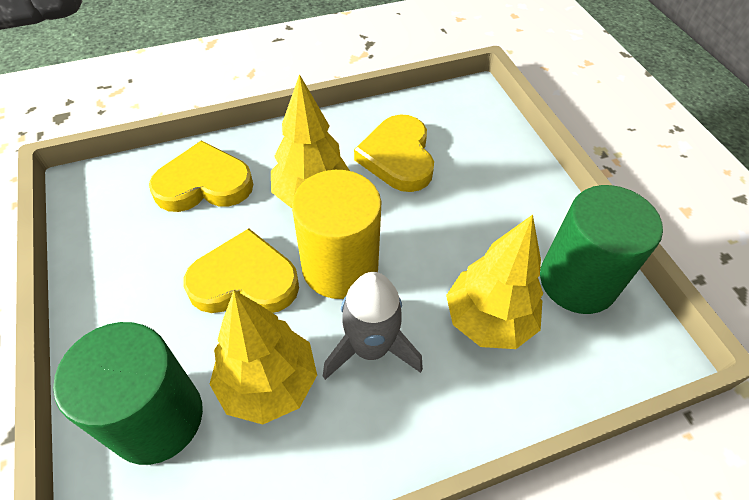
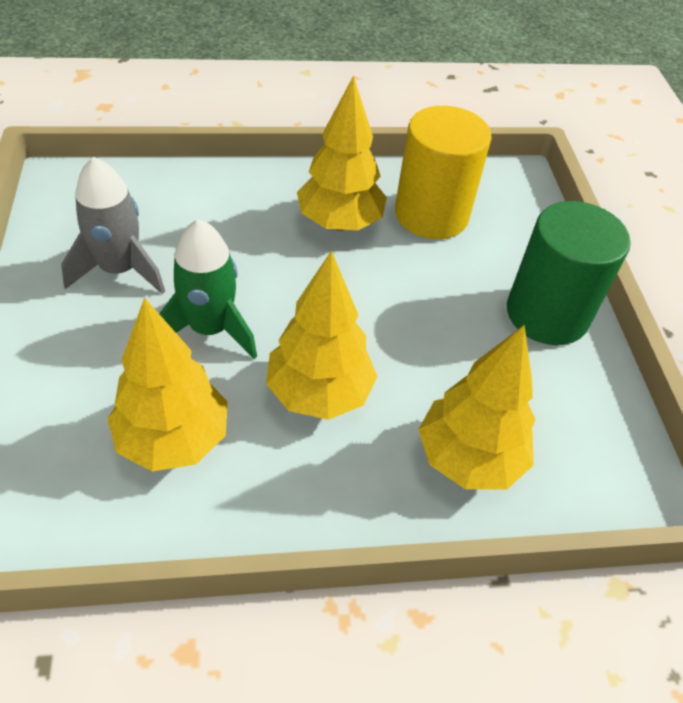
green cylinder: 2 -> 1
green rocket: 0 -> 1
yellow heart: 3 -> 0
yellow tree: 3 -> 4

